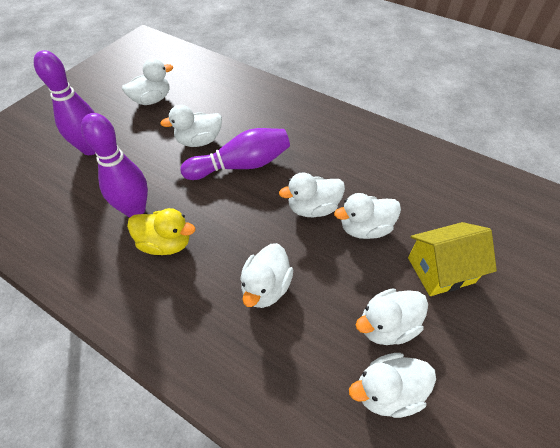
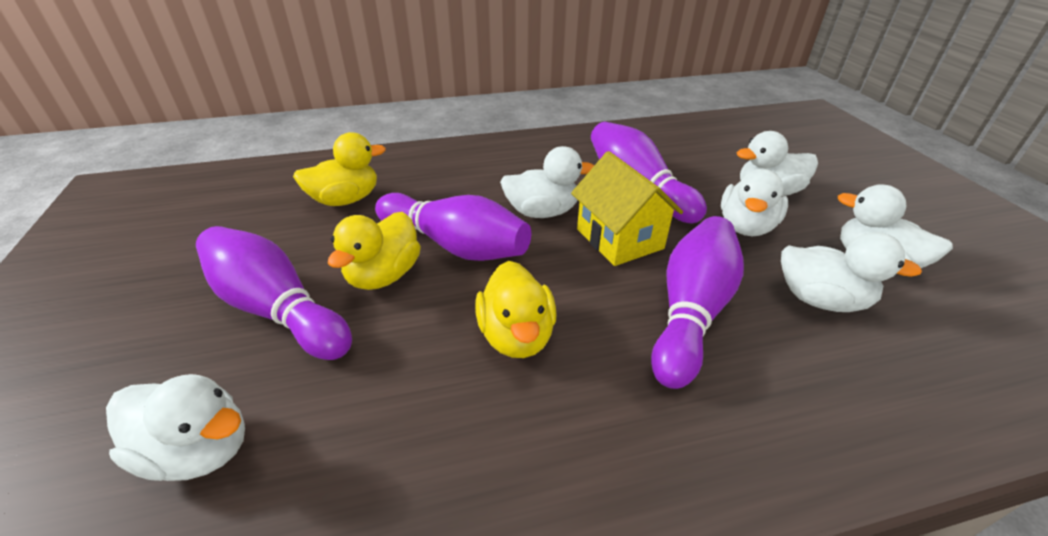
purple bowling pin: 3 -> 4
white duck: 7 -> 6
yellow duck: 1 -> 3

